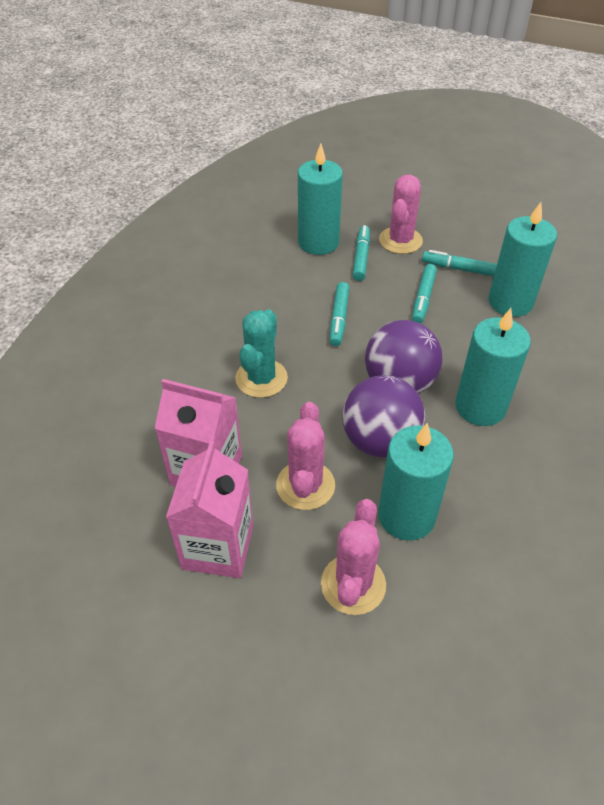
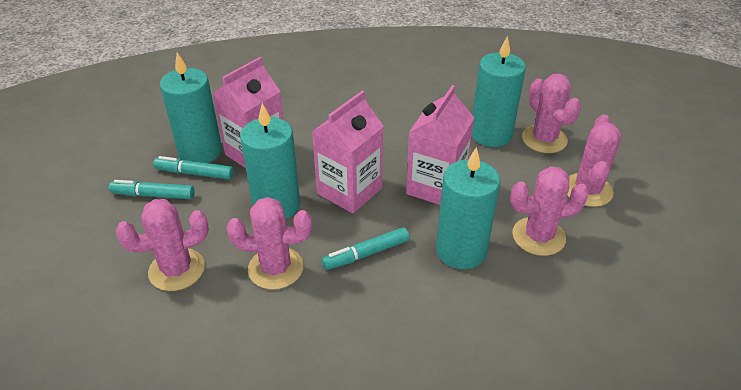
pink cactus: 3 -> 5
pink carton: 2 -> 3
purple ball: 2 -> 0
turquoise cactus: 1 -> 0
turquoise marker: 4 -> 3

